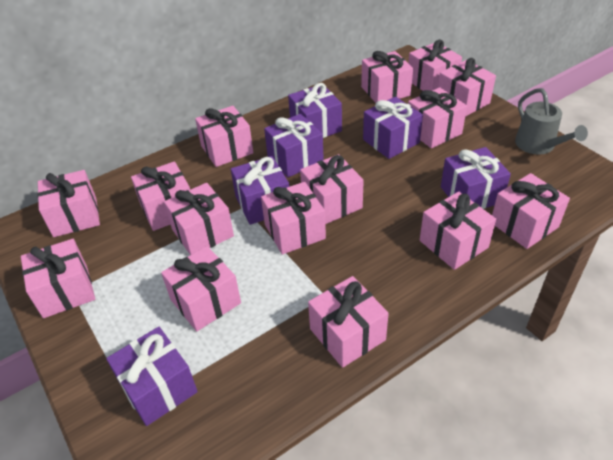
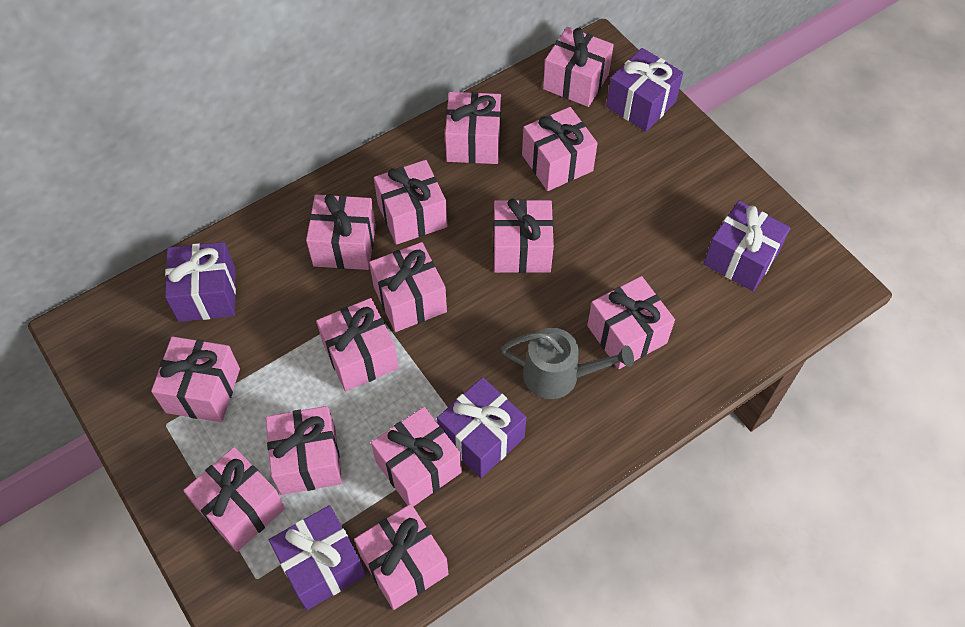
pink gift: 15 -> 14
purple gift: 6 -> 5

